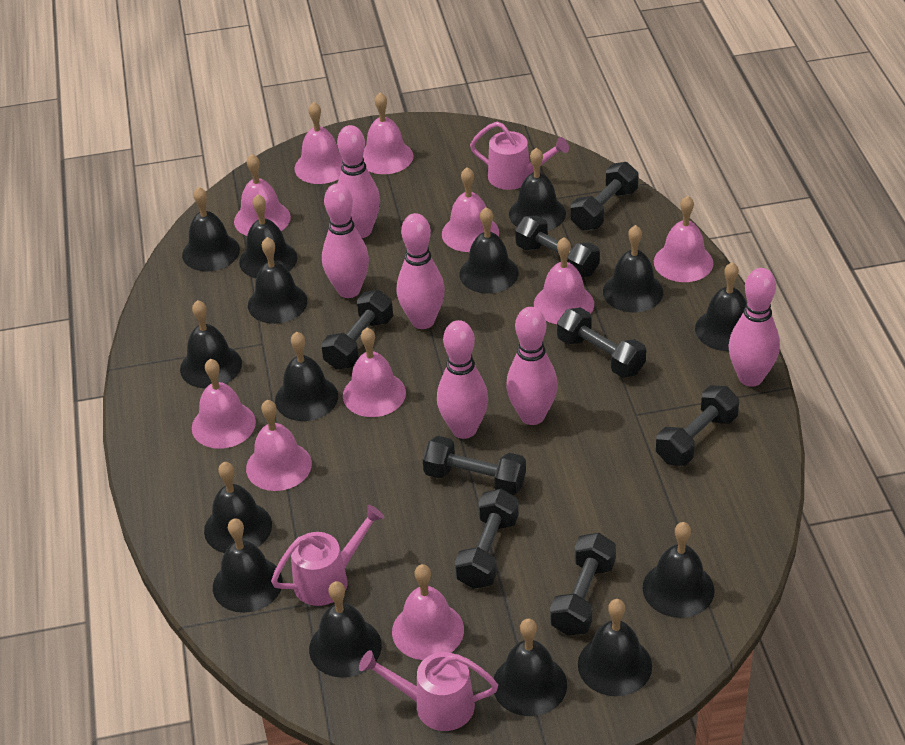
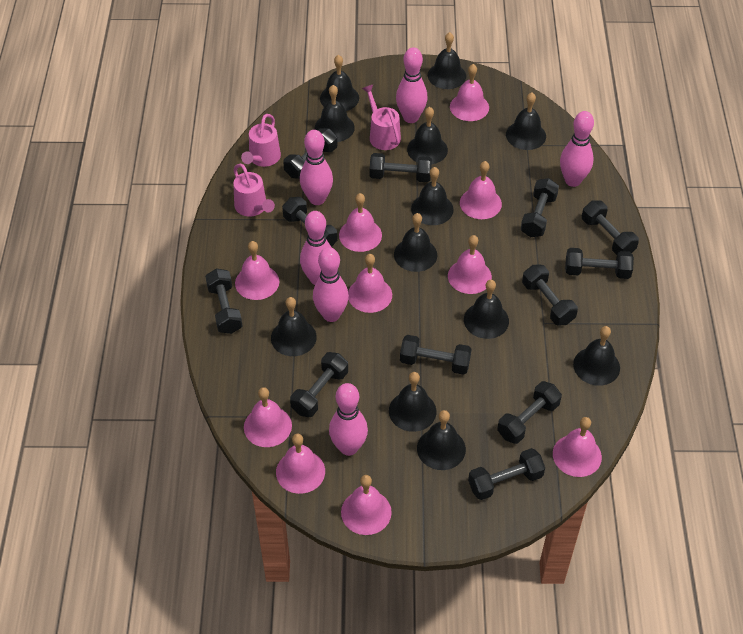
black bell: 15 -> 12
black dumbbell: 8 -> 12

